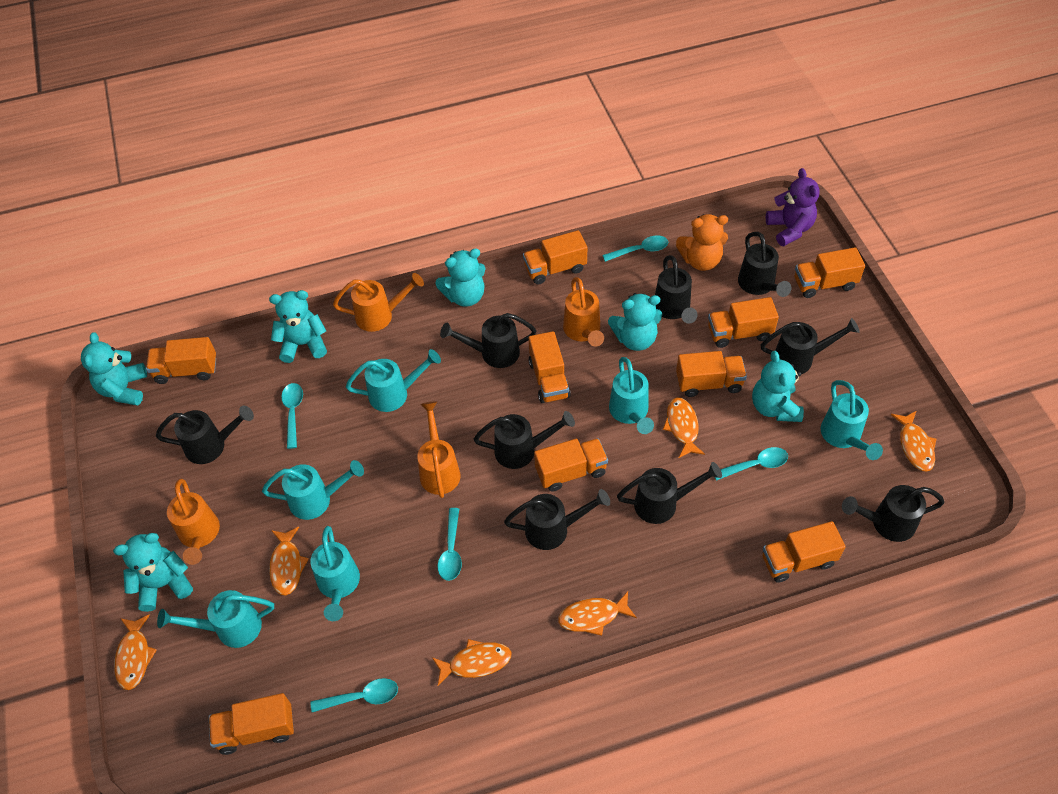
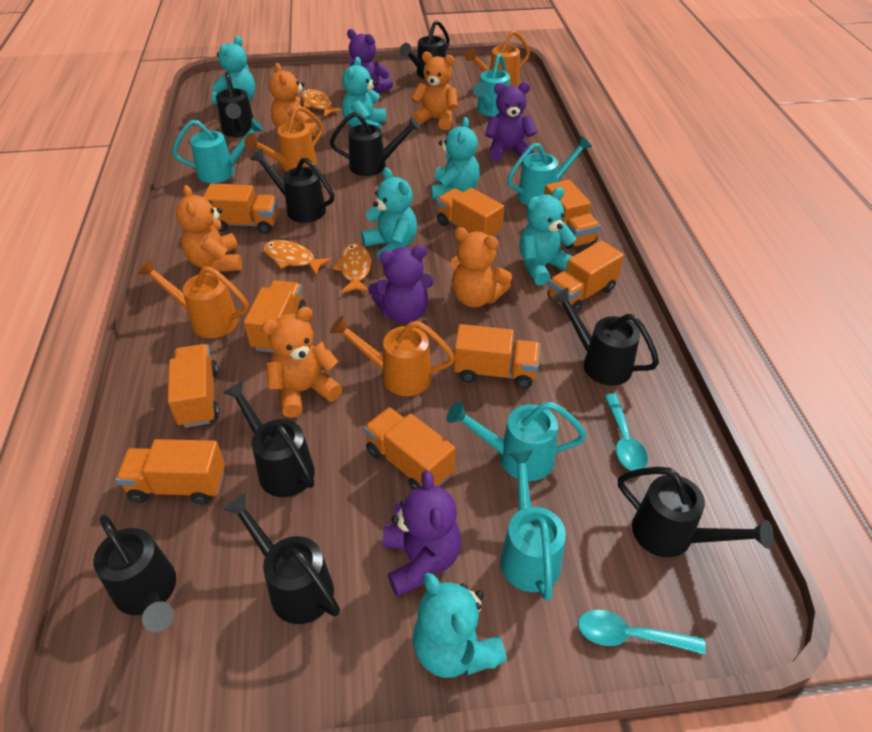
orange fish: 6 -> 3
orange teddy bear: 1 -> 5
purple teddy bear: 1 -> 4
turquoise spoon: 5 -> 2
turquoise watering can: 6 -> 5

